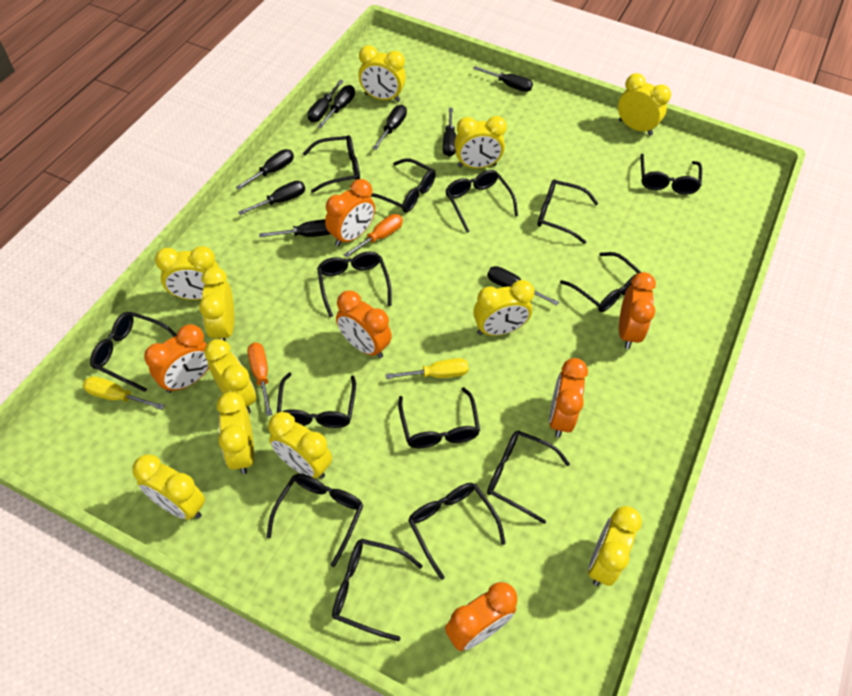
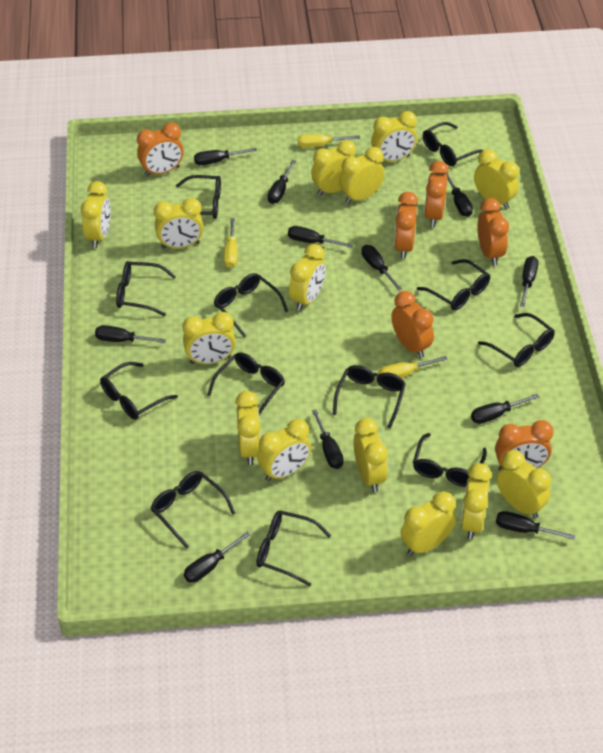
black glasses: 14 -> 12
black screwdriver: 9 -> 11
orange screwdriver: 2 -> 0
yellow clock: 11 -> 14
yellow screwdriver: 2 -> 3

